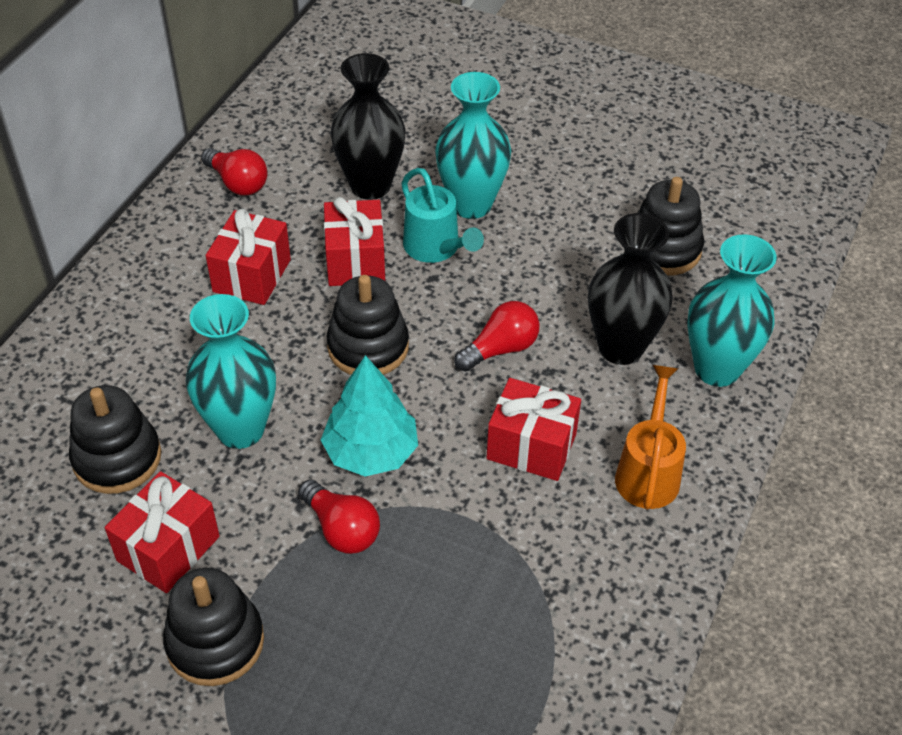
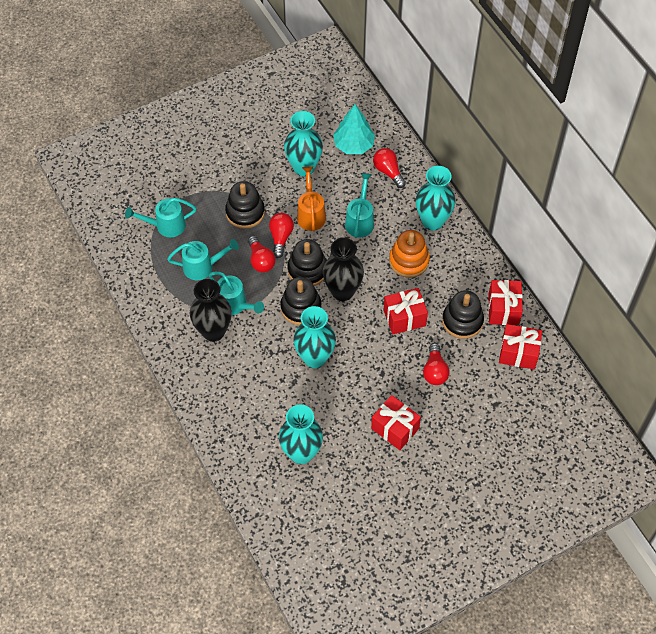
orange stacking toy: 0 -> 1
red light bulb: 3 -> 4
turquoise vase: 3 -> 4
turquoise watering can: 1 -> 4

